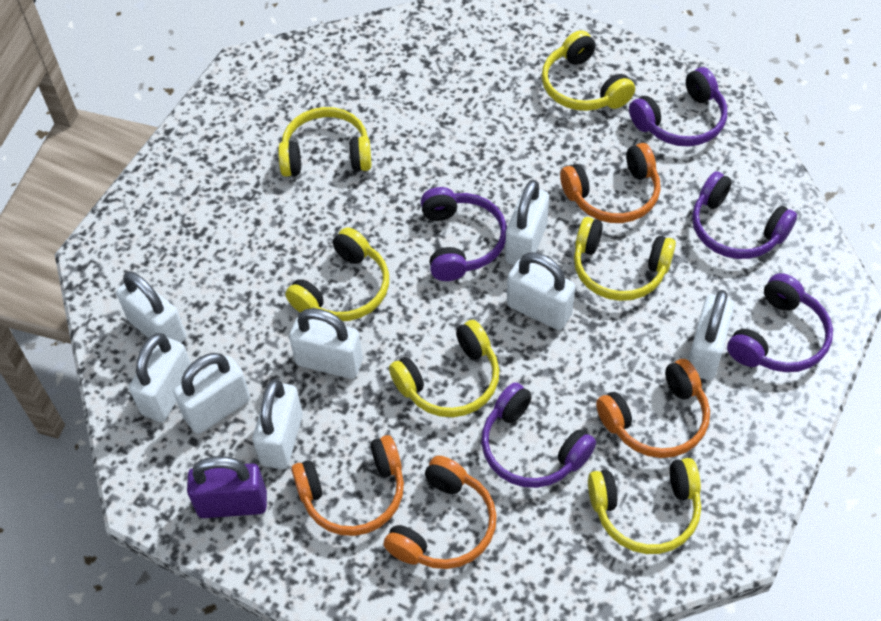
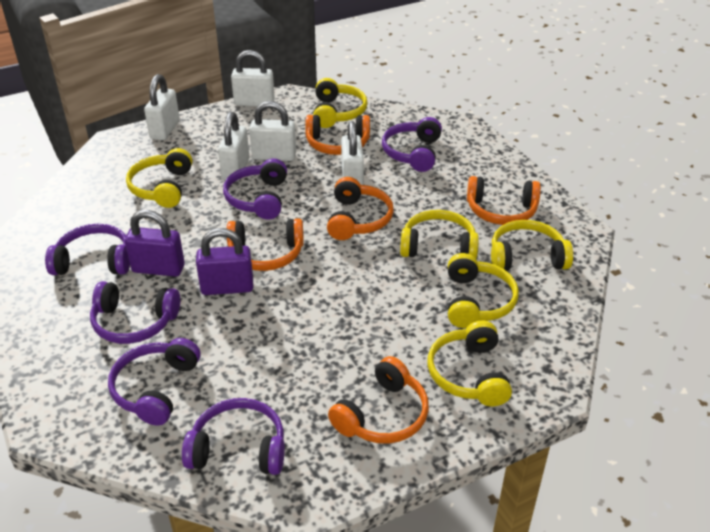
orange headphones: 4 -> 5
purple headphones: 5 -> 6
purple padlock: 1 -> 2
white padlock: 8 -> 5

